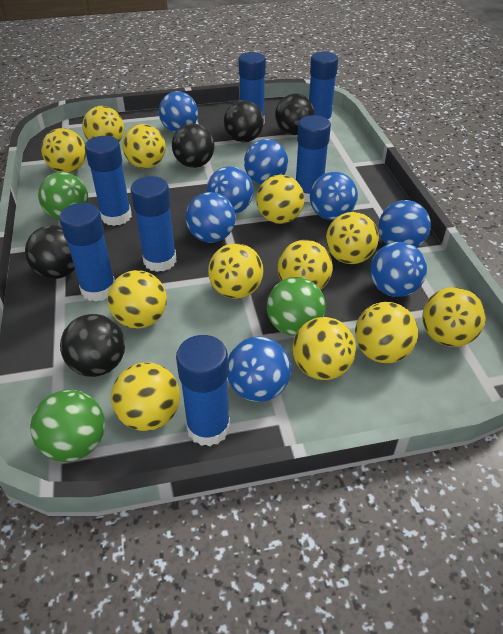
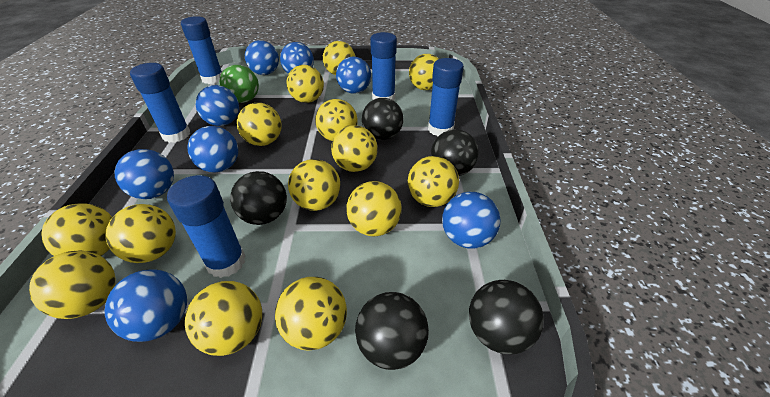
blue glue stick: 7 -> 5
green ball: 3 -> 1
yellow ball: 12 -> 14

